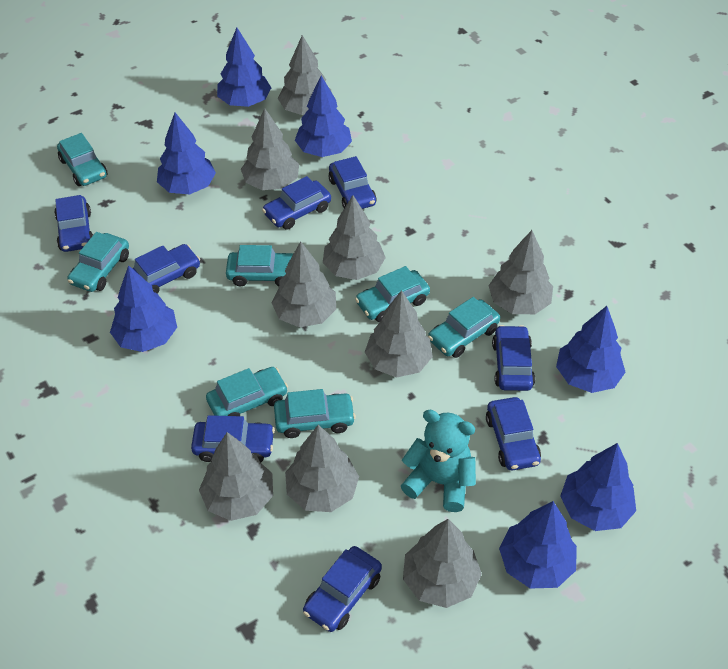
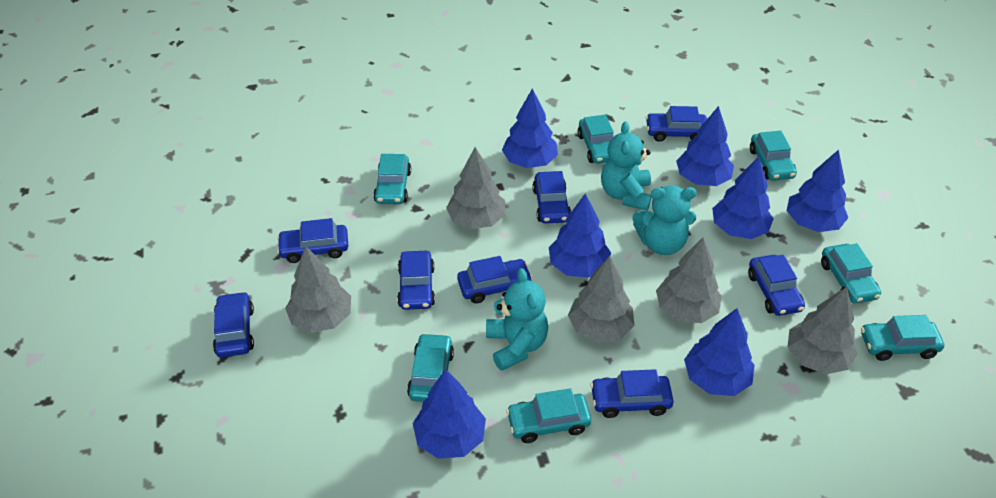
grey tree: 9 -> 5
turquoise teddy bear: 1 -> 3

